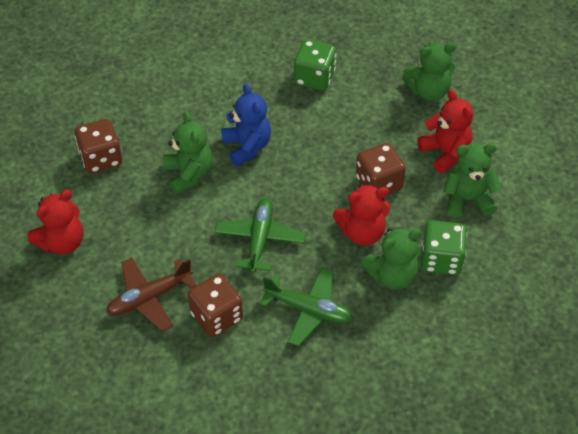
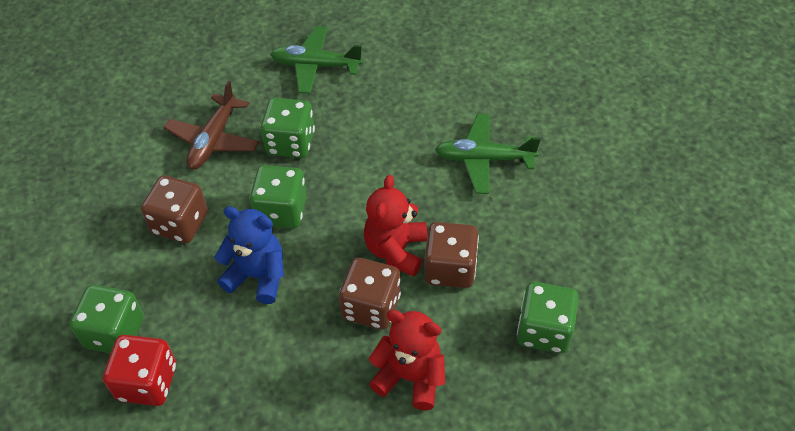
green dice: 2 -> 4
green teddy bear: 4 -> 0
red dice: 0 -> 1
red teddy bear: 3 -> 2

